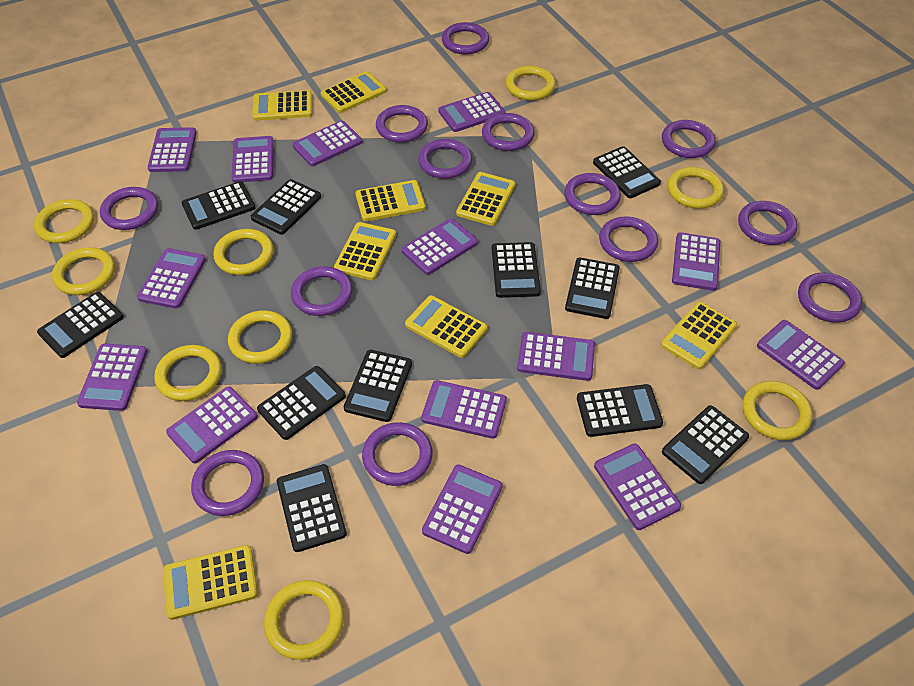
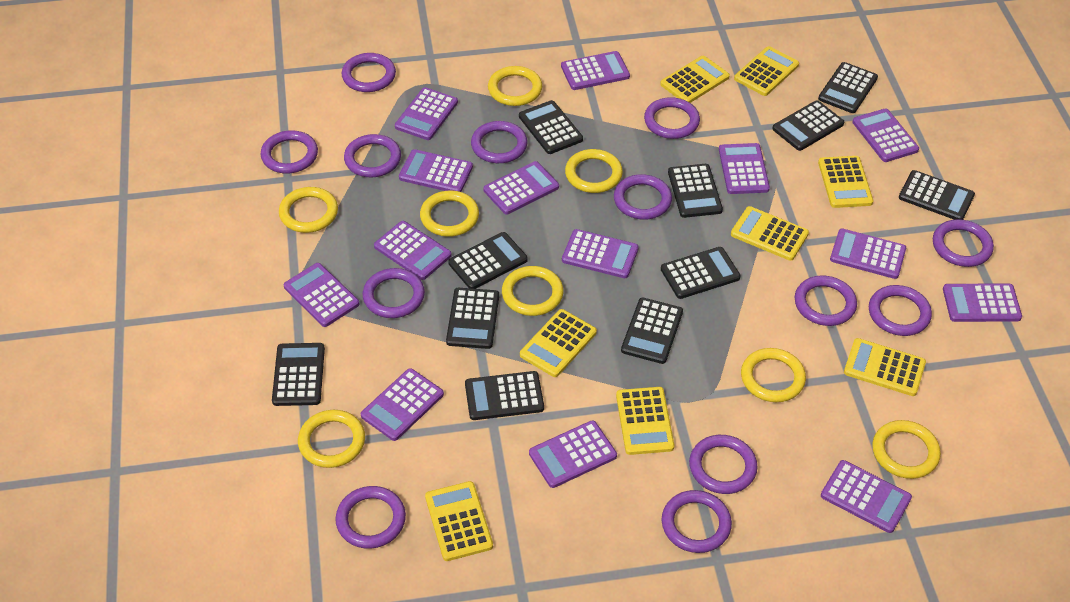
yellow ring: 9 -> 8

